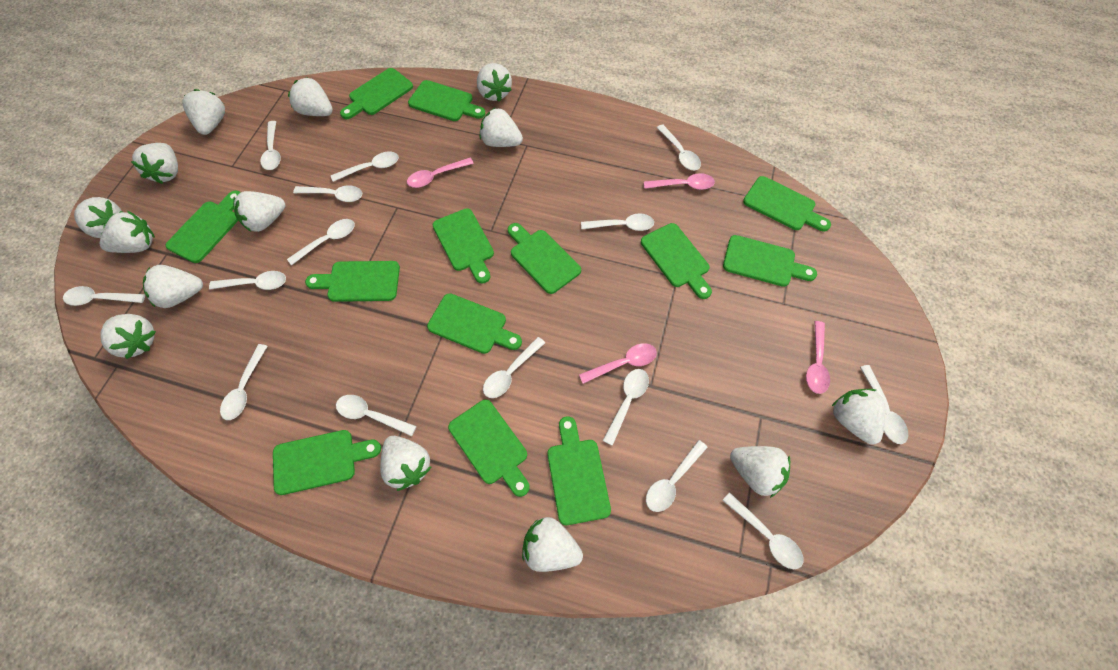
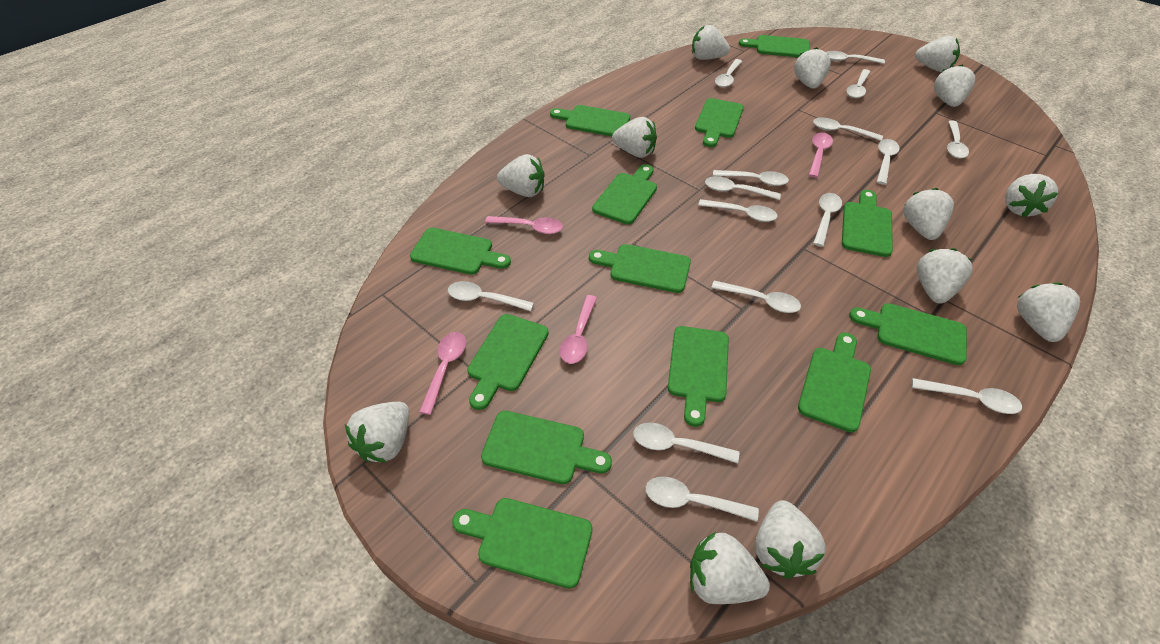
white strawberry: 14 -> 13

